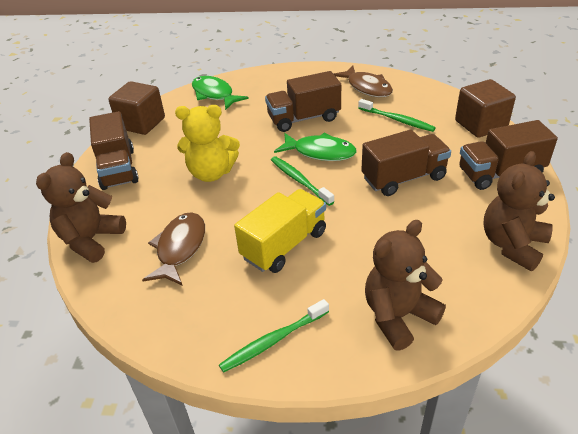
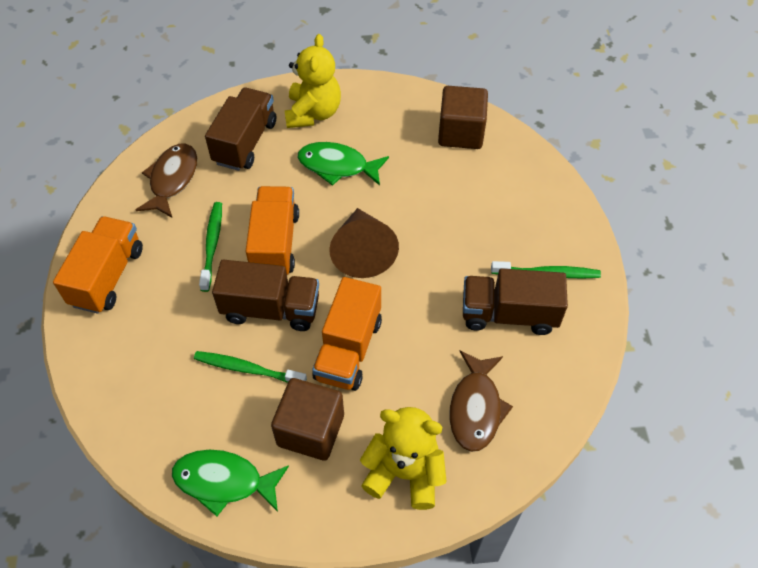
brown cone: 0 -> 1
brown teddy bear: 3 -> 0
brown truck: 4 -> 3
orange truck: 0 -> 3
yellow teddy bear: 1 -> 2
yellow truck: 1 -> 0

